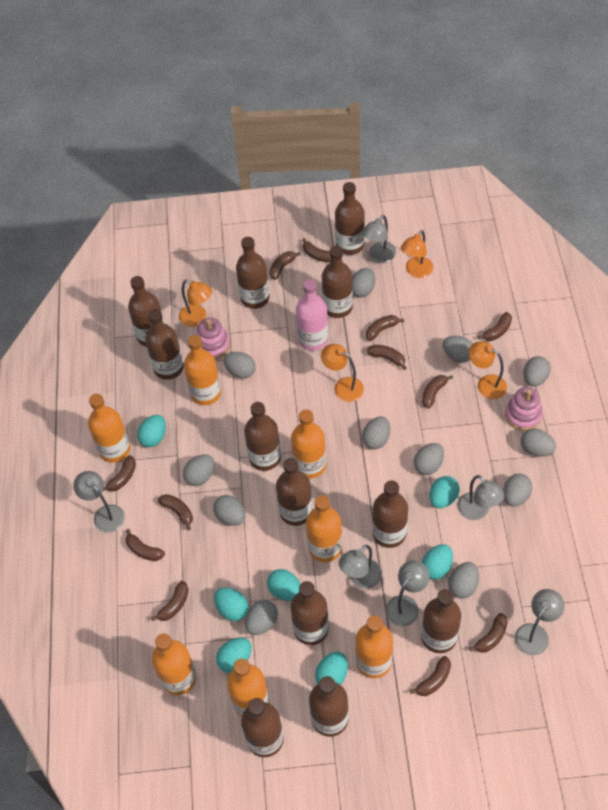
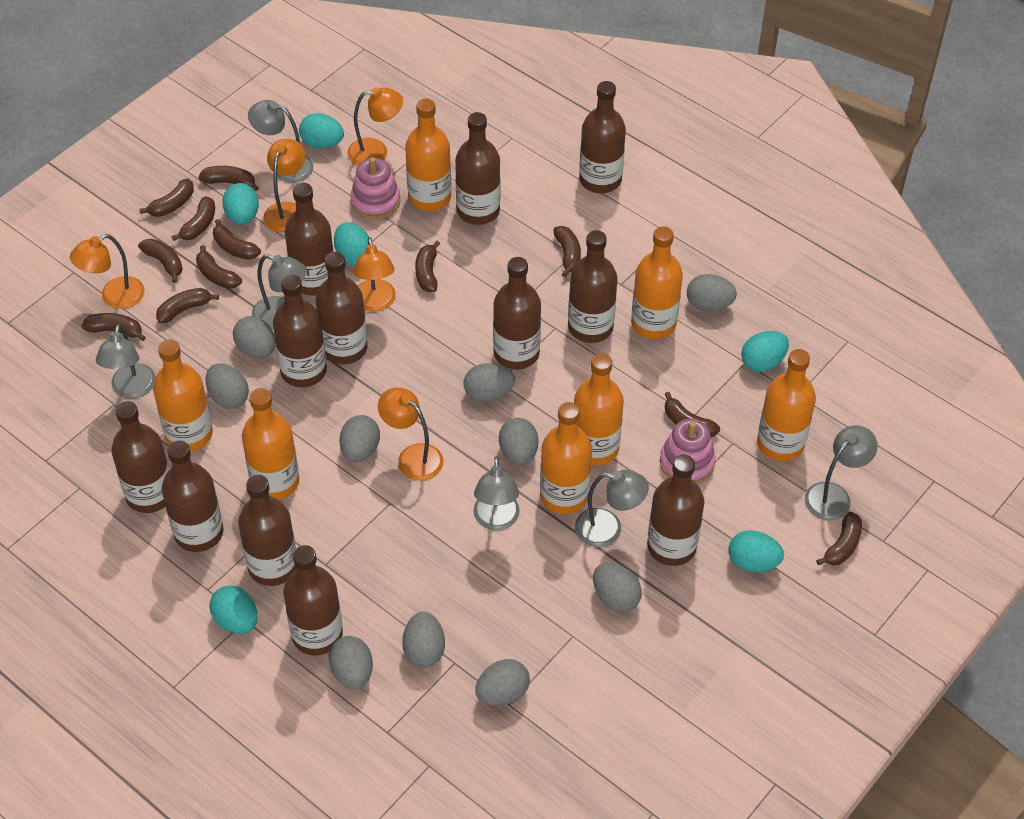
grey egg: 12 -> 10
orange lamp: 4 -> 5
pink bottle: 1 -> 0
turquoise egg: 7 -> 6

